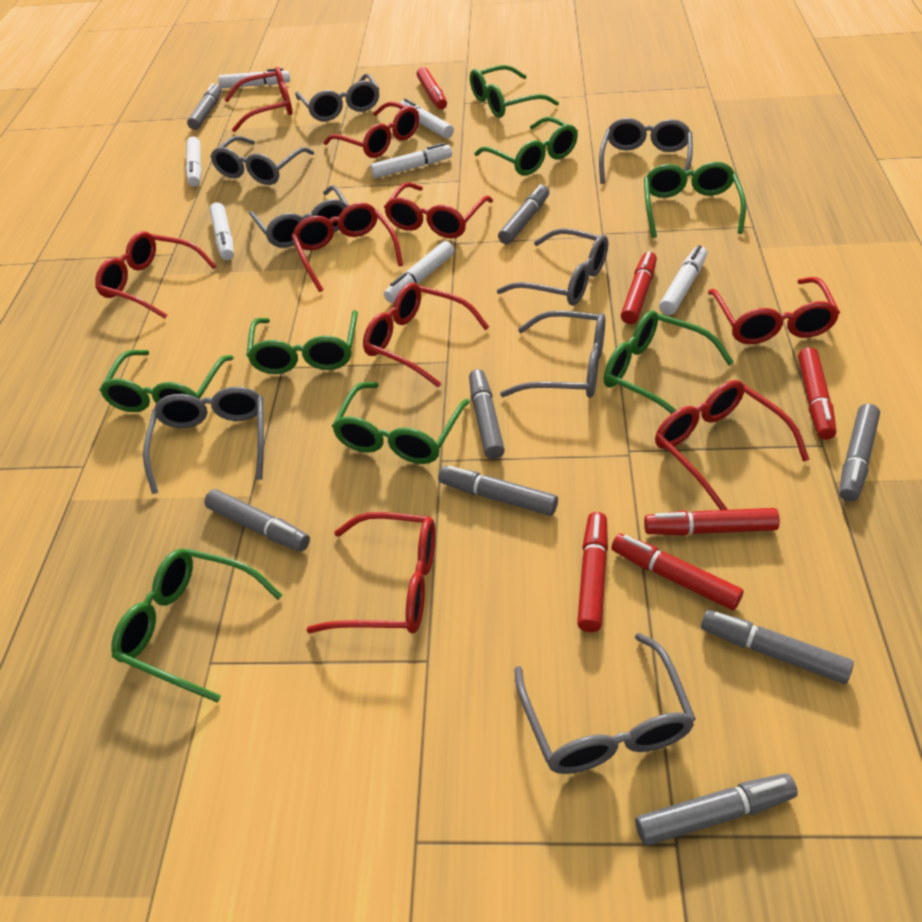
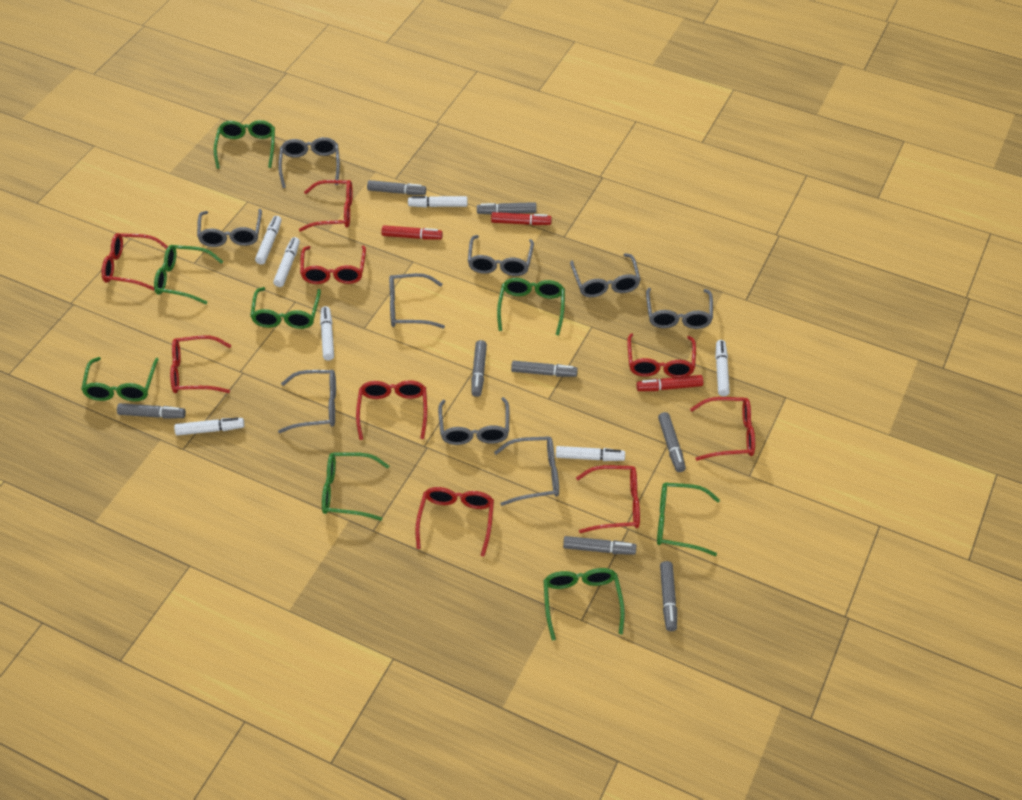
grey glasses: 8 -> 9
red marker: 6 -> 3

